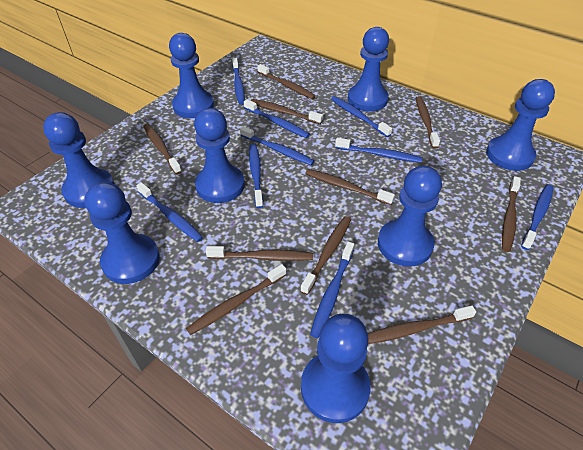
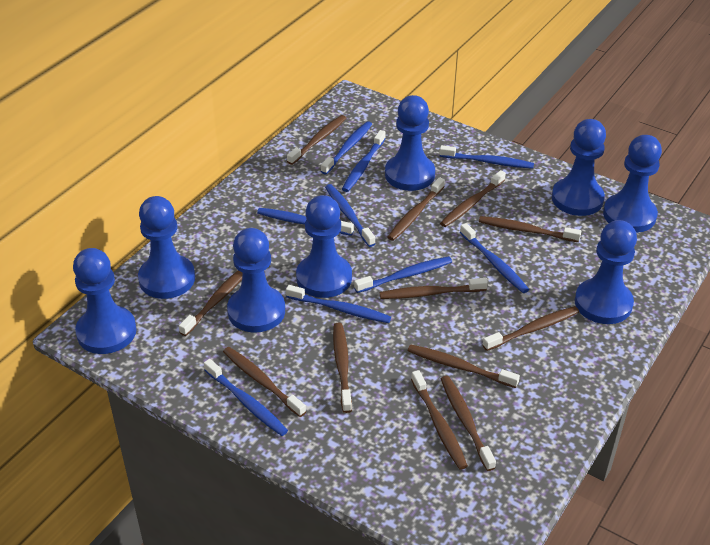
brown toothbrush: 10 -> 12

